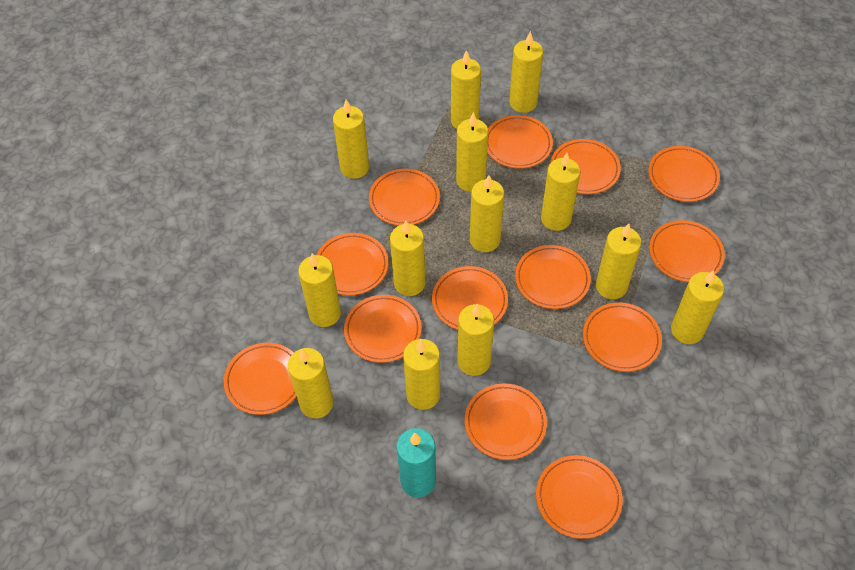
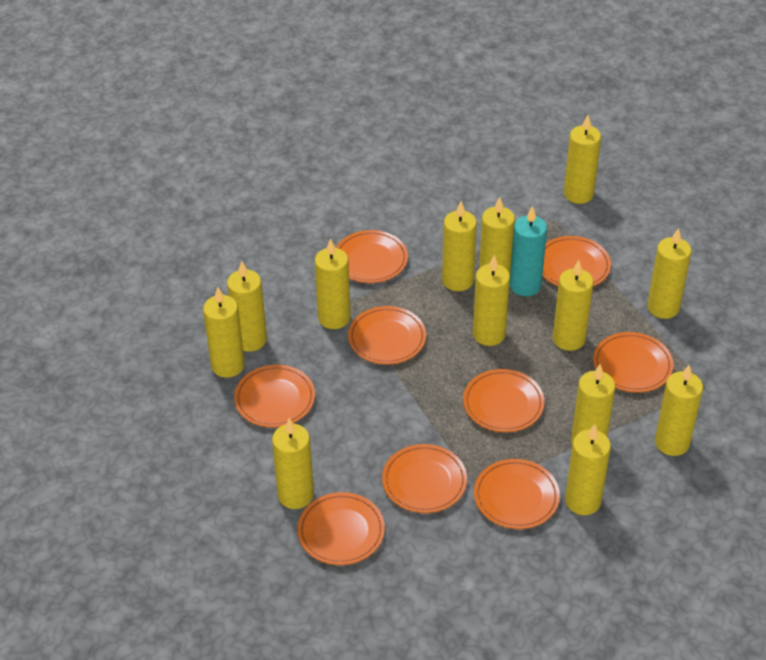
orange plate: 13 -> 9

